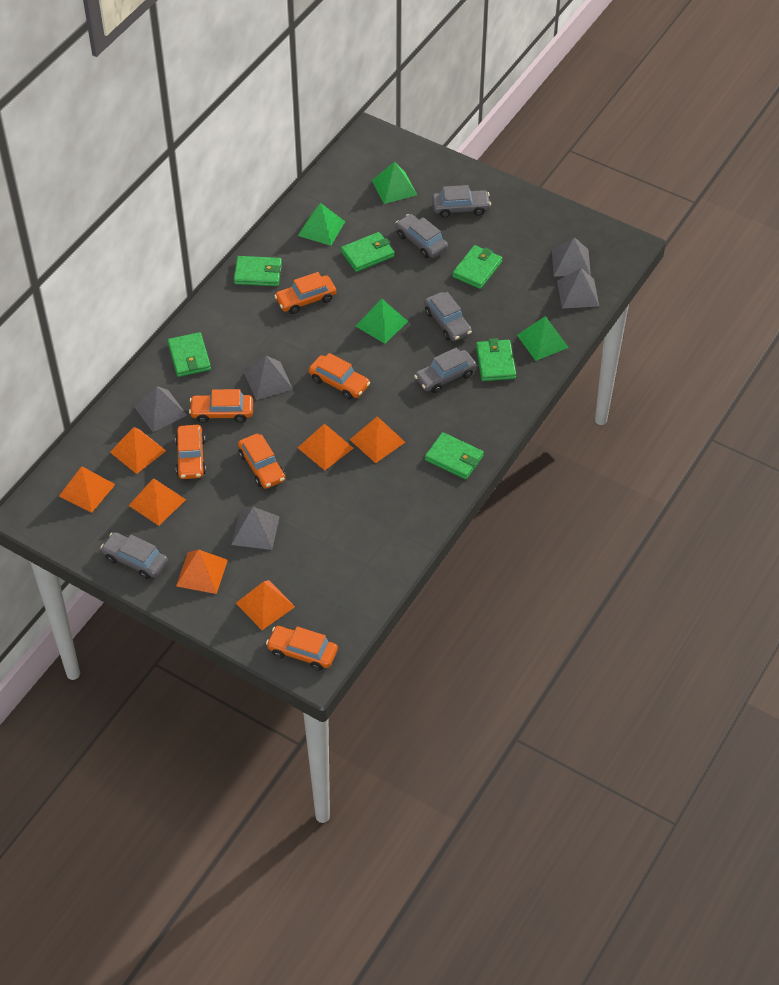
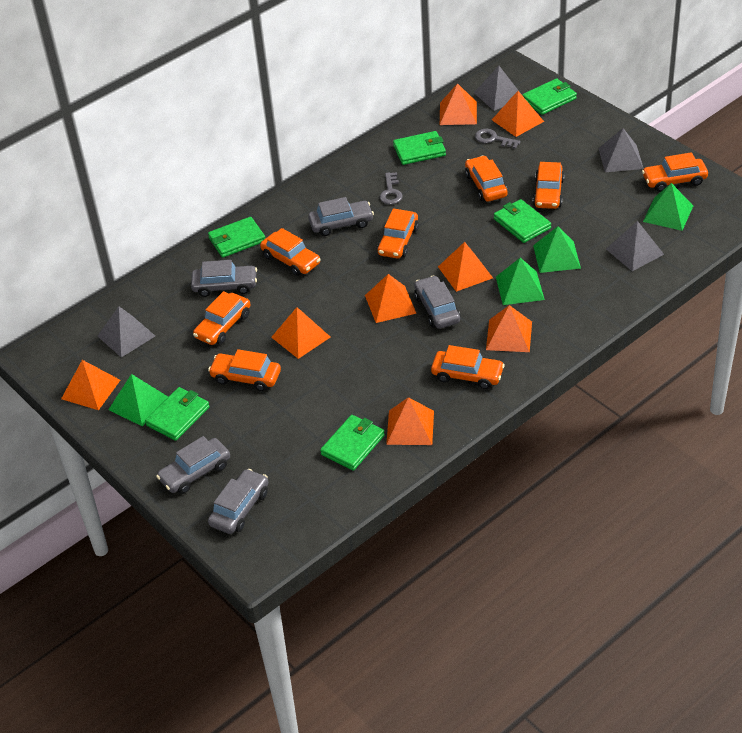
grey key: 0 -> 2
grey pyramid: 5 -> 4
orange car: 6 -> 8
orange pyramid: 7 -> 8

